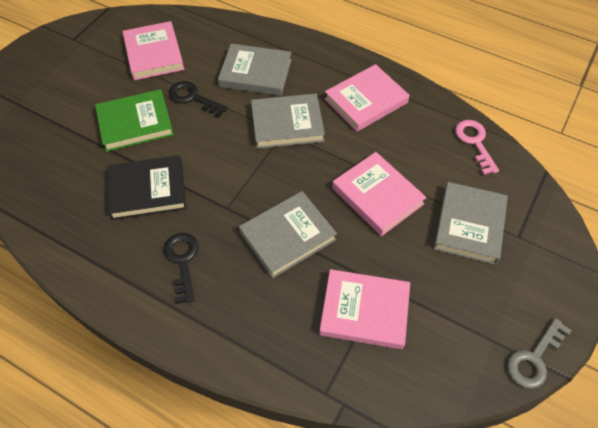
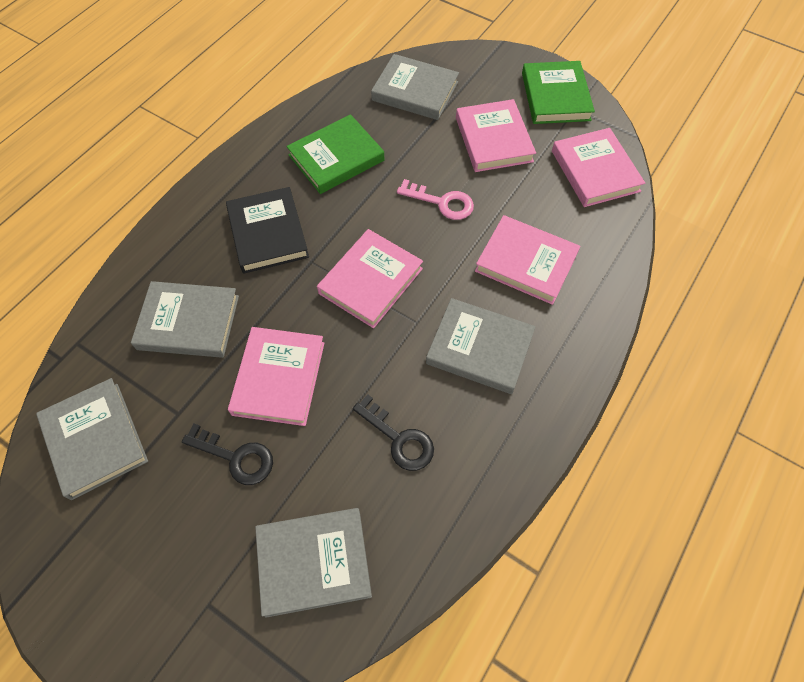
green book: 1 -> 2
grey book: 4 -> 5
grey key: 1 -> 0
pink book: 4 -> 5

